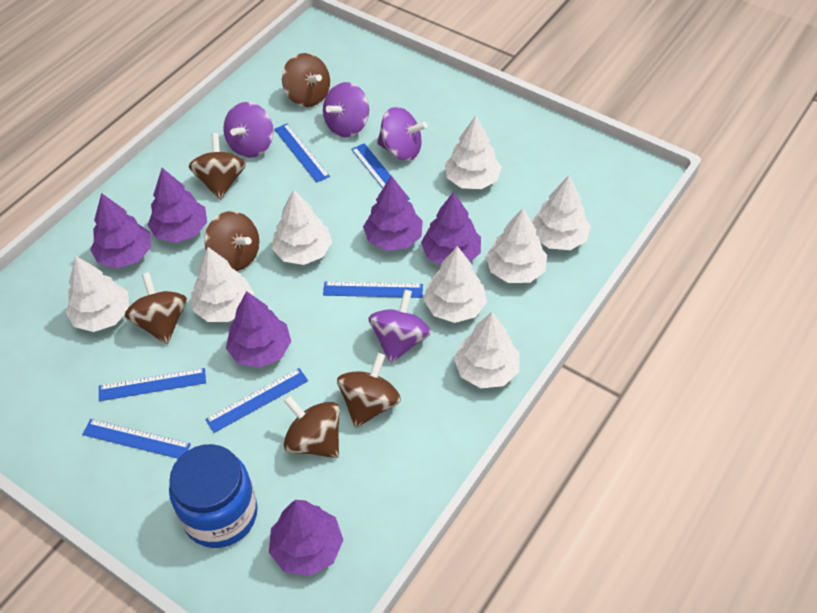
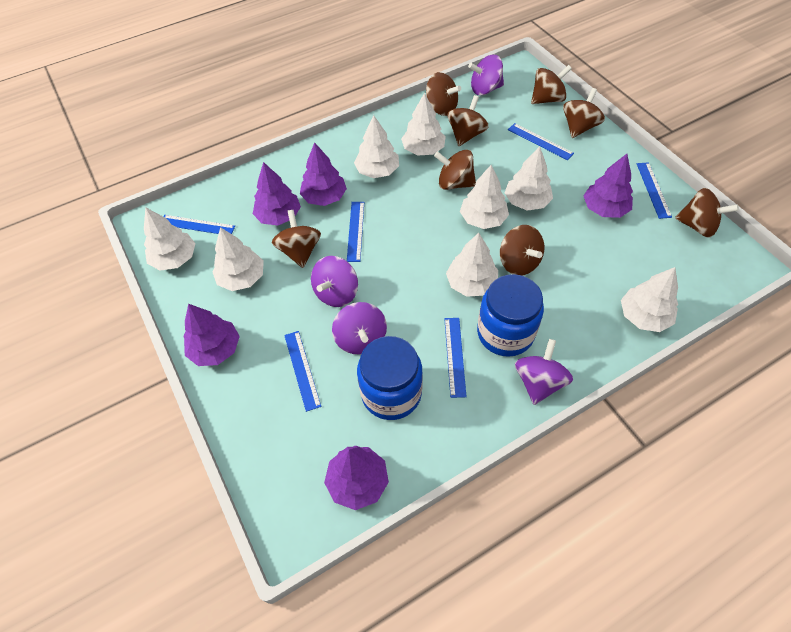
blue jar: 1 -> 2
brown spinning top: 6 -> 8
purple tree: 6 -> 5

